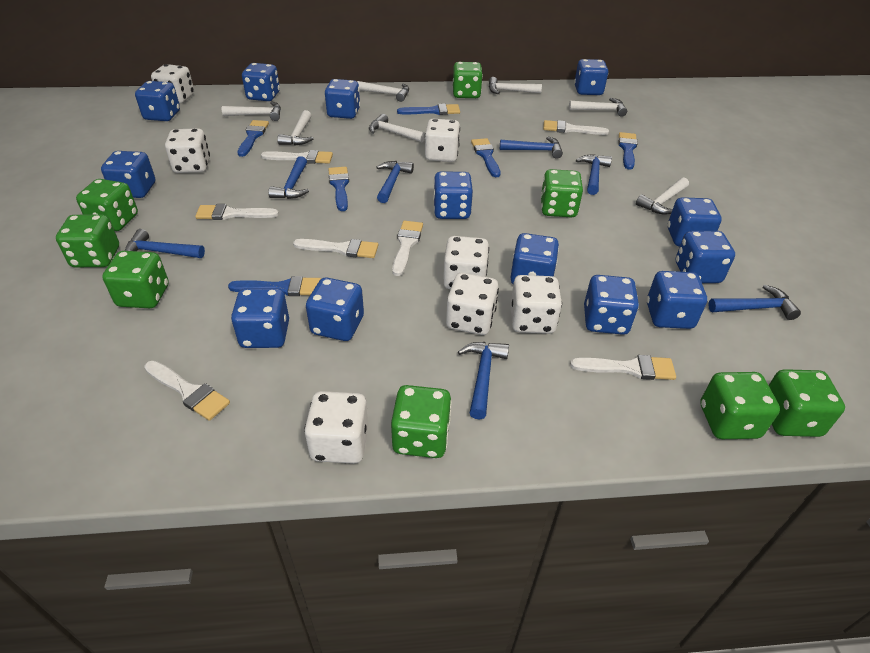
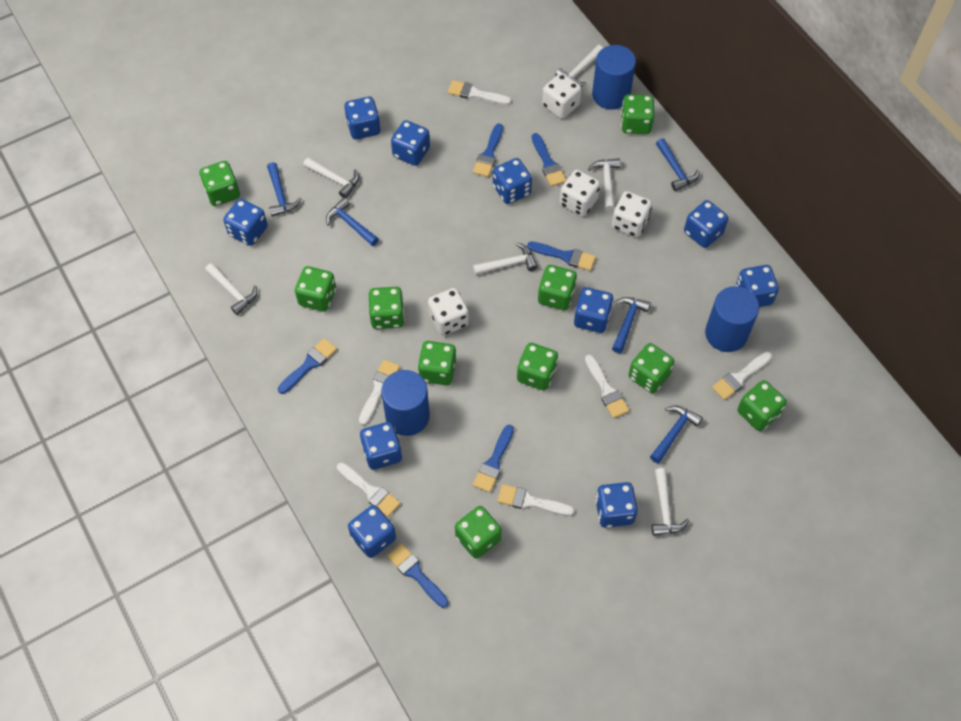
blue cylinder: 0 -> 3
blue dice: 13 -> 10
blue hammer: 7 -> 5
green dice: 8 -> 10
white brush: 7 -> 6
white dice: 7 -> 4
white hammer: 7 -> 6

